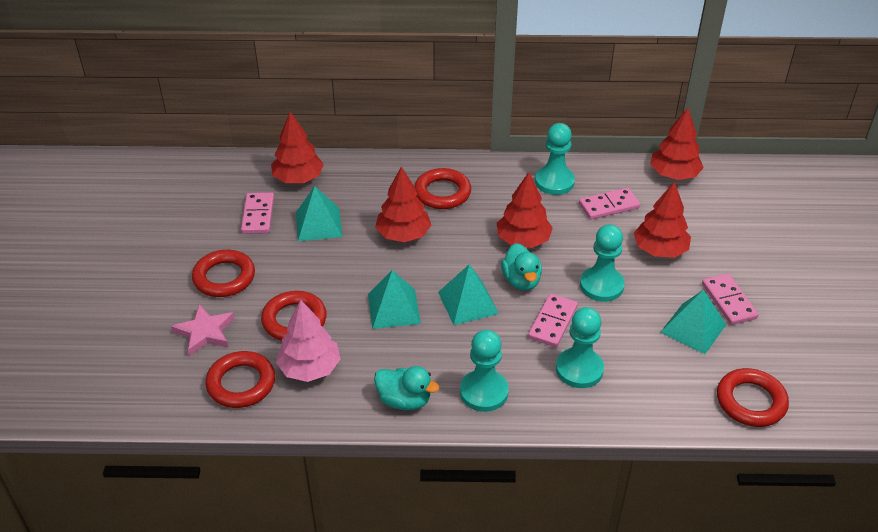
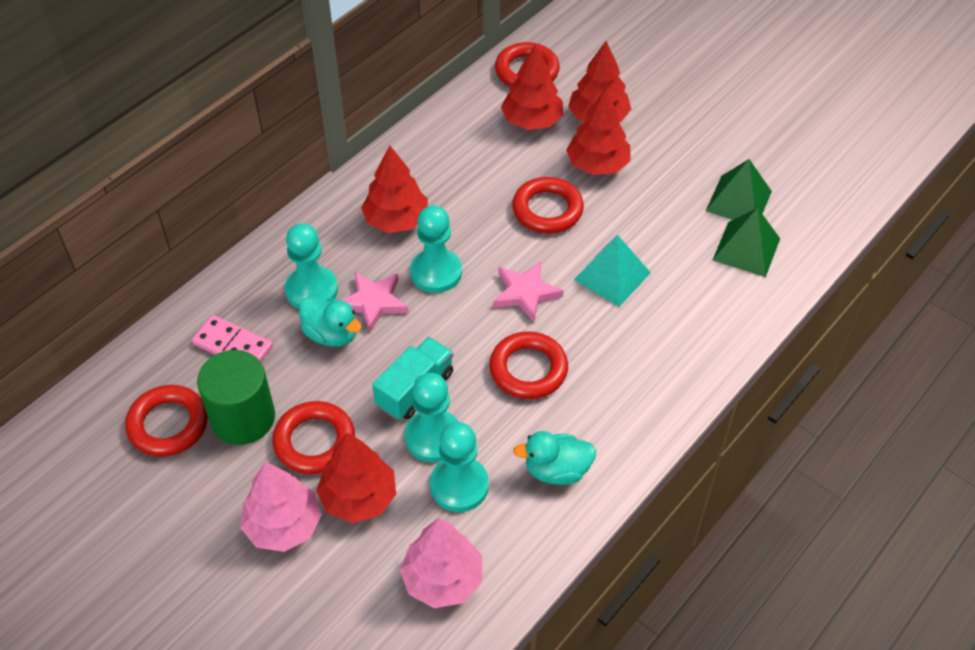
green cylinder: 0 -> 1
green pyramid: 0 -> 2
pink domino: 4 -> 1
pink star: 1 -> 2
pink tree: 1 -> 2
turquoise pyramid: 4 -> 1
turquoise truck: 0 -> 1

